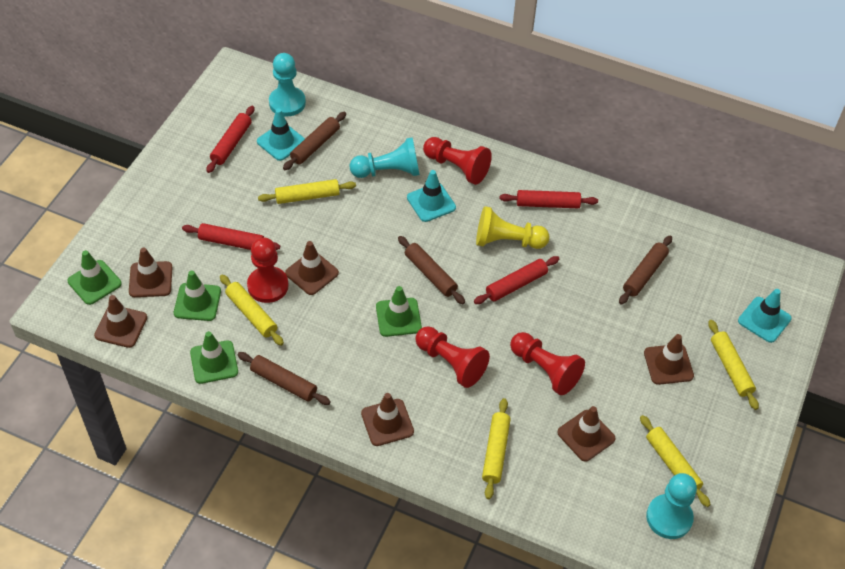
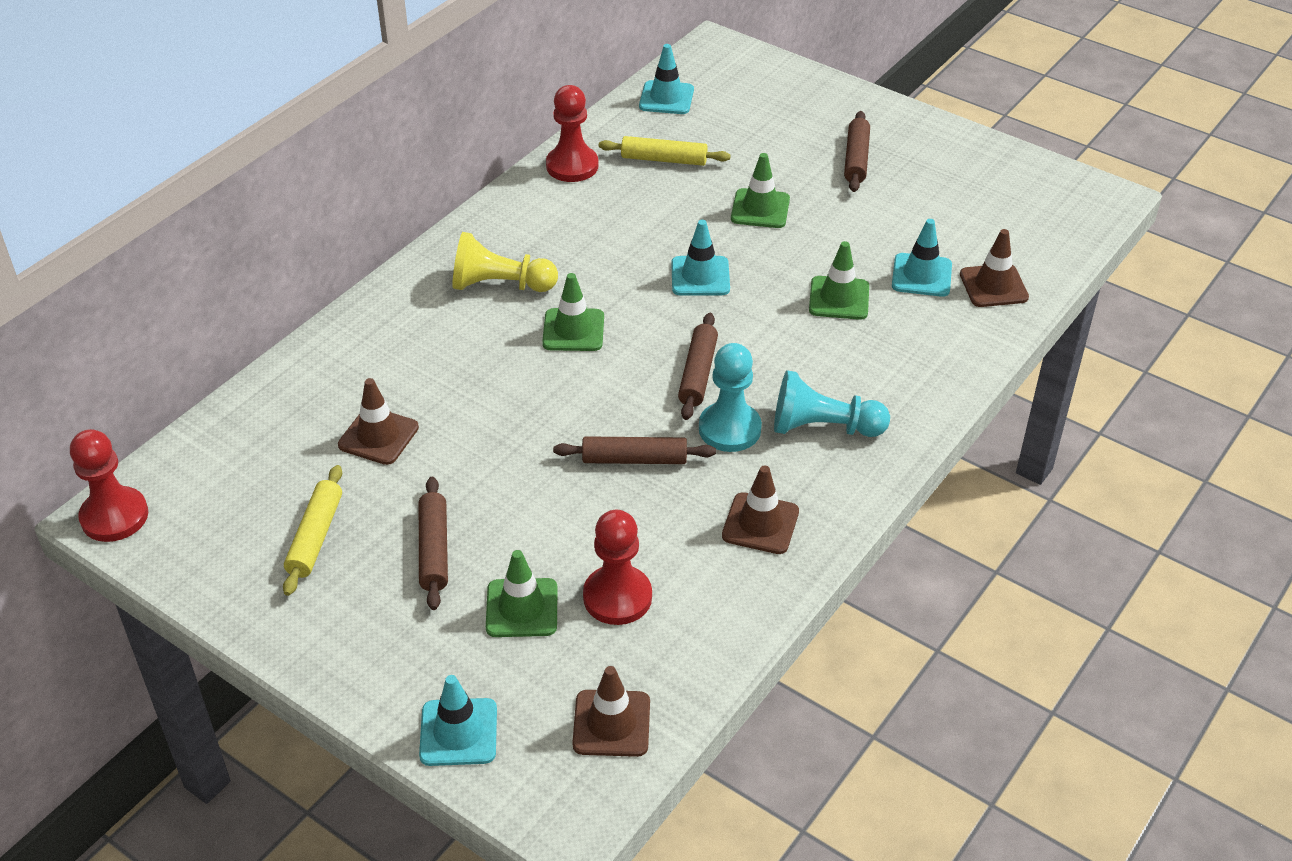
brown traffic cone: 6 -> 4
red pawn: 4 -> 3
red rolling pin: 4 -> 0
turquoise pawn: 3 -> 2
turquoise traffic cone: 3 -> 4
yellow rolling pin: 5 -> 2

